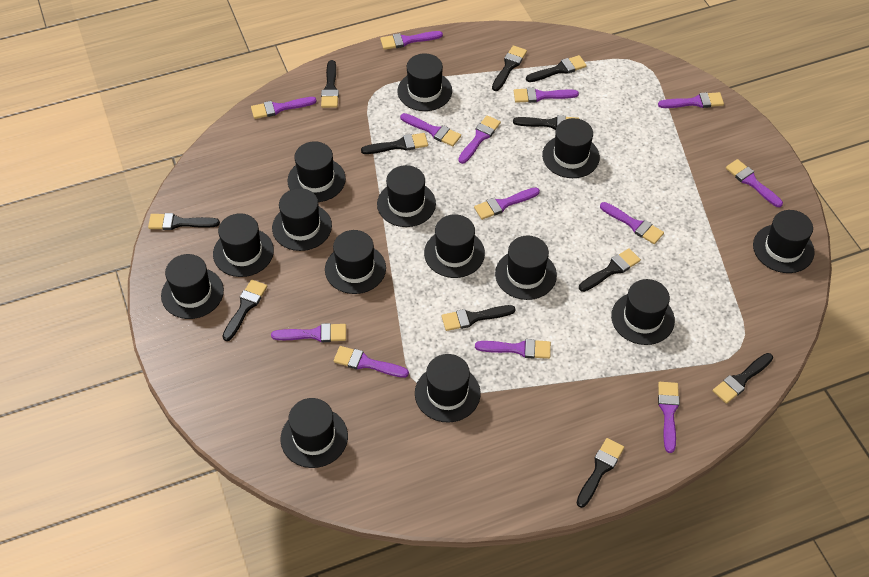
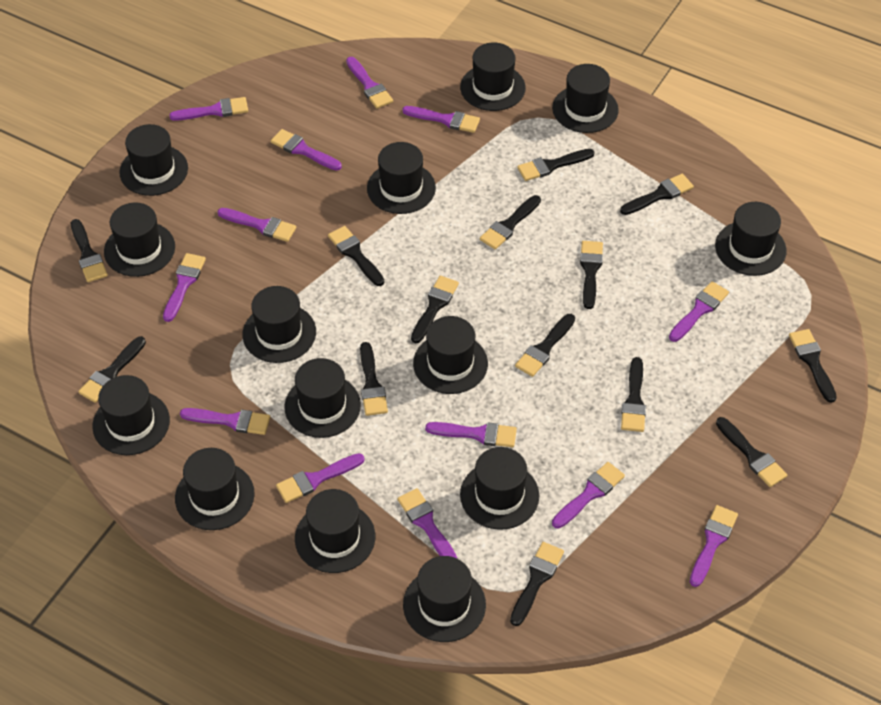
black brush: 11 -> 14

